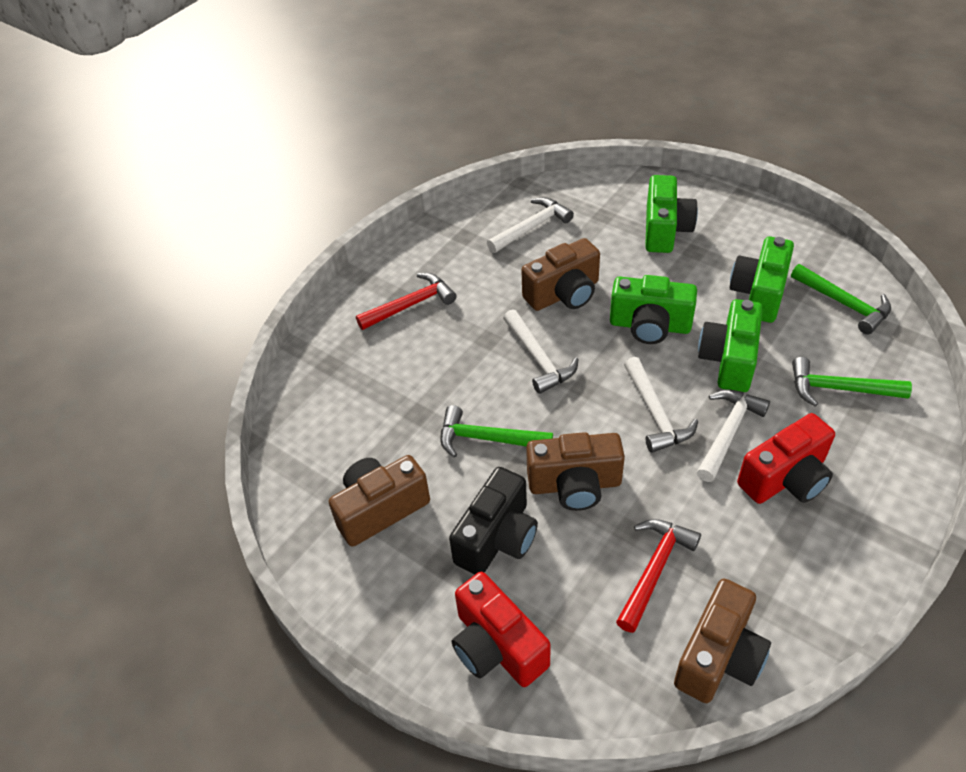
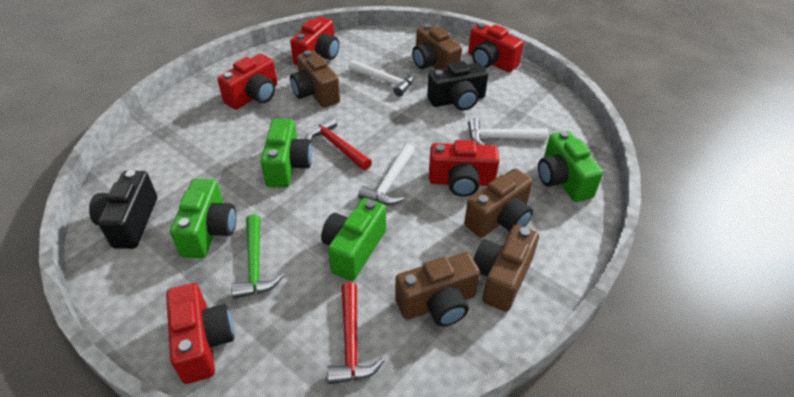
black camera: 1 -> 2
brown camera: 4 -> 5
green hammer: 3 -> 1
red camera: 2 -> 5
white hammer: 4 -> 3

